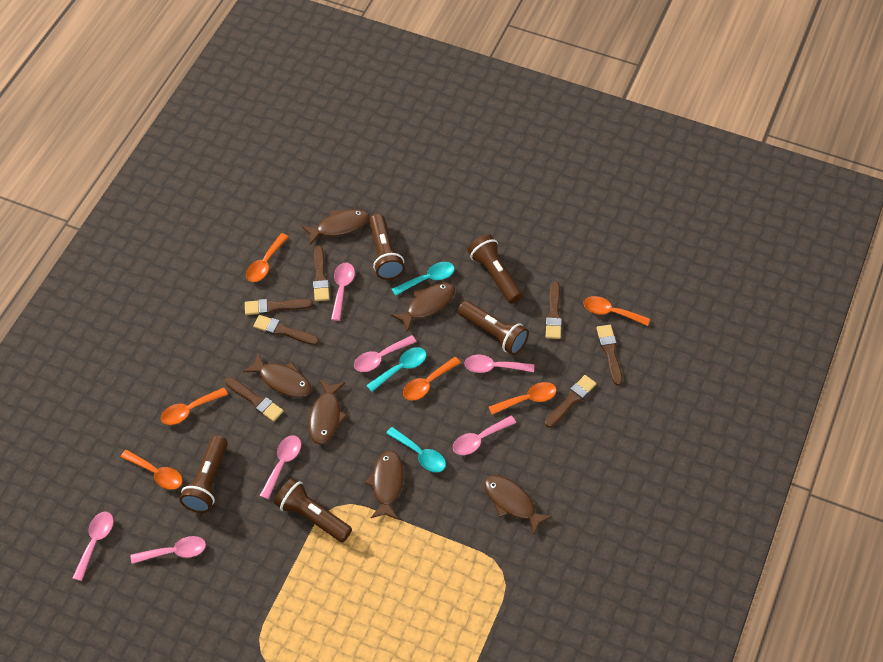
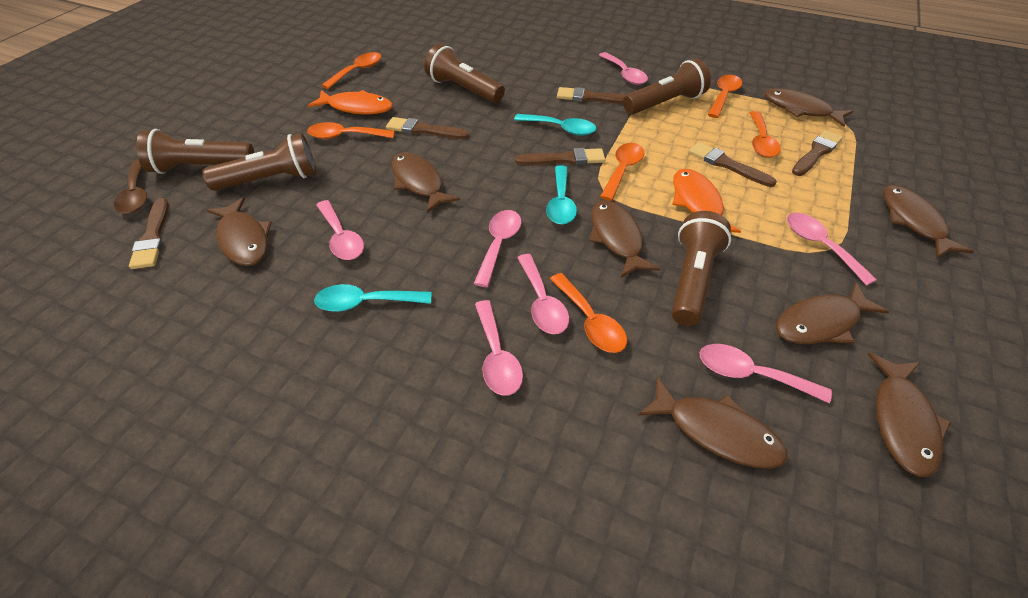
brown brush: 7 -> 6
brown fish: 6 -> 8
brown spoon: 0 -> 1
orange fish: 0 -> 2

